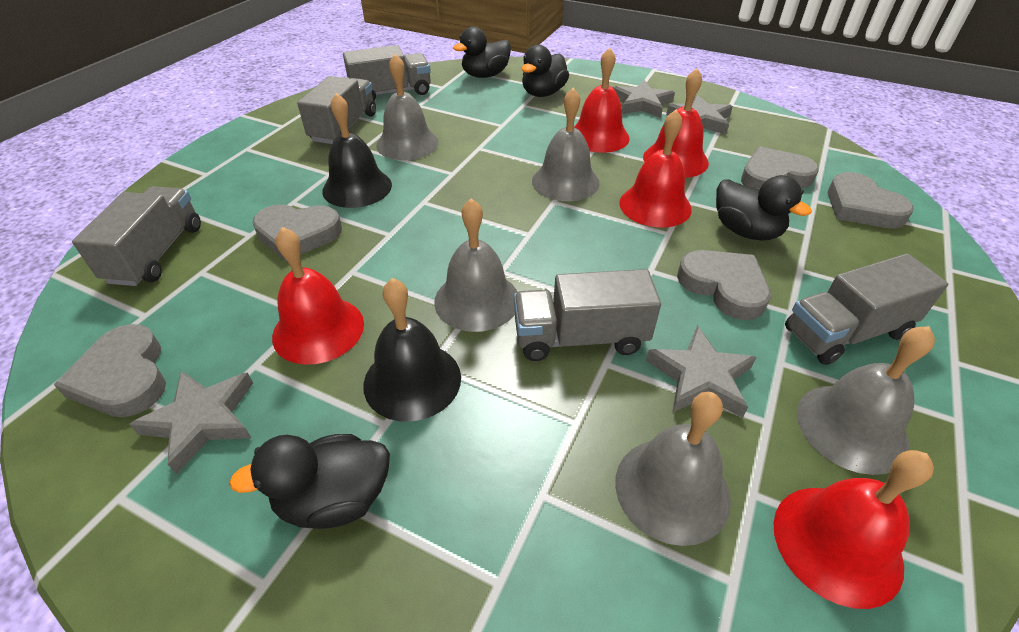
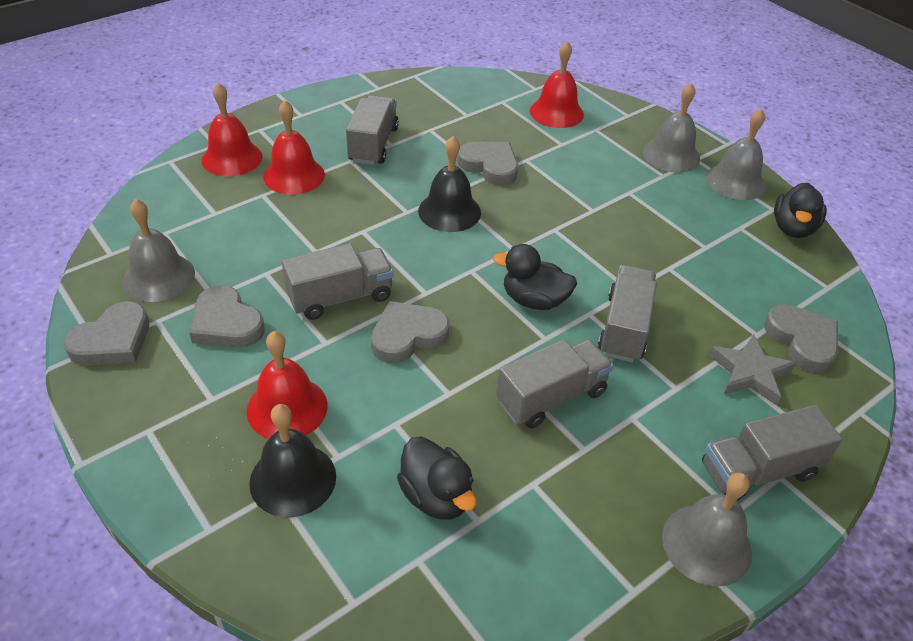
black duck: 4 -> 3
grey bell: 5 -> 4
grey star: 4 -> 1
red bell: 5 -> 4

